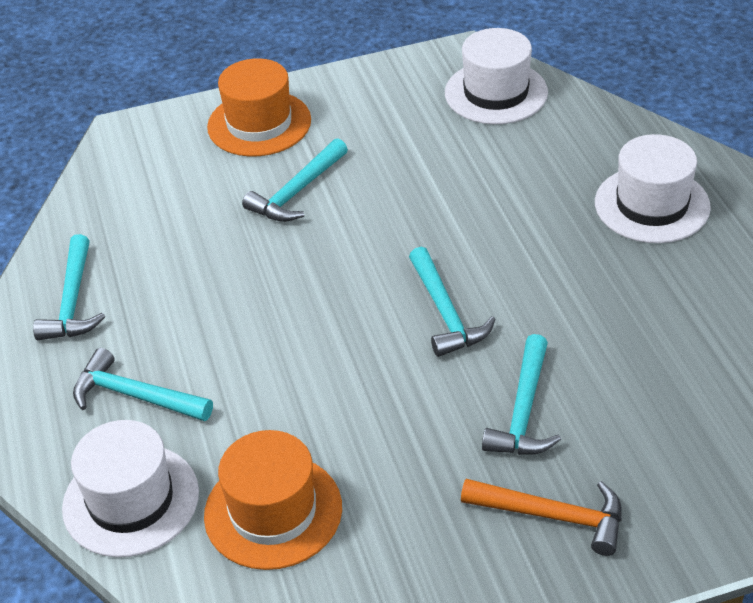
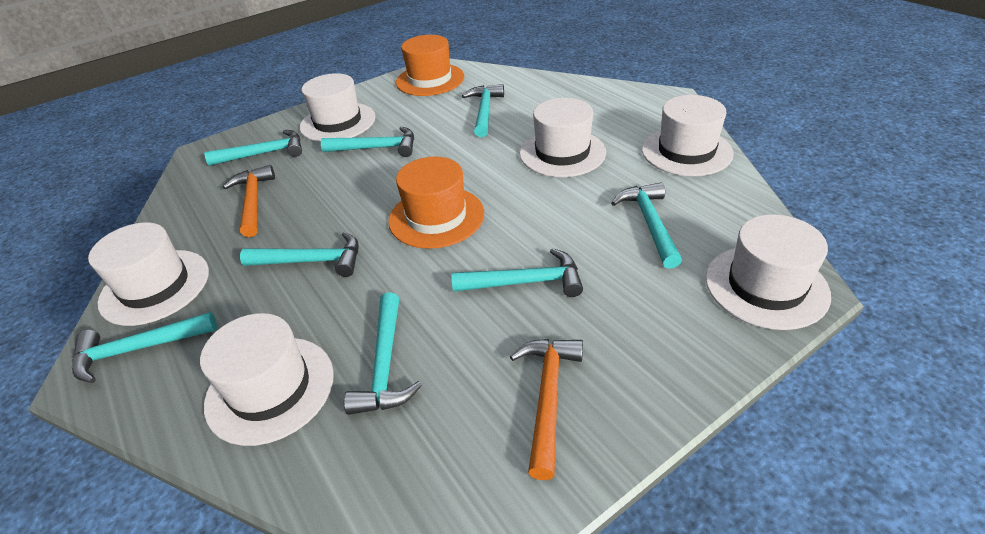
orange hammer: 1 -> 2
turquoise hammer: 5 -> 8
white hat: 3 -> 6

